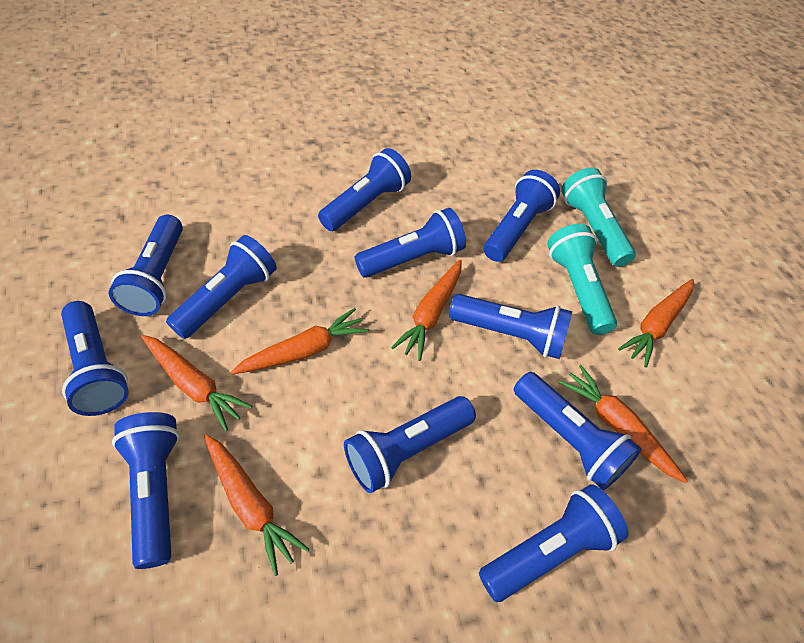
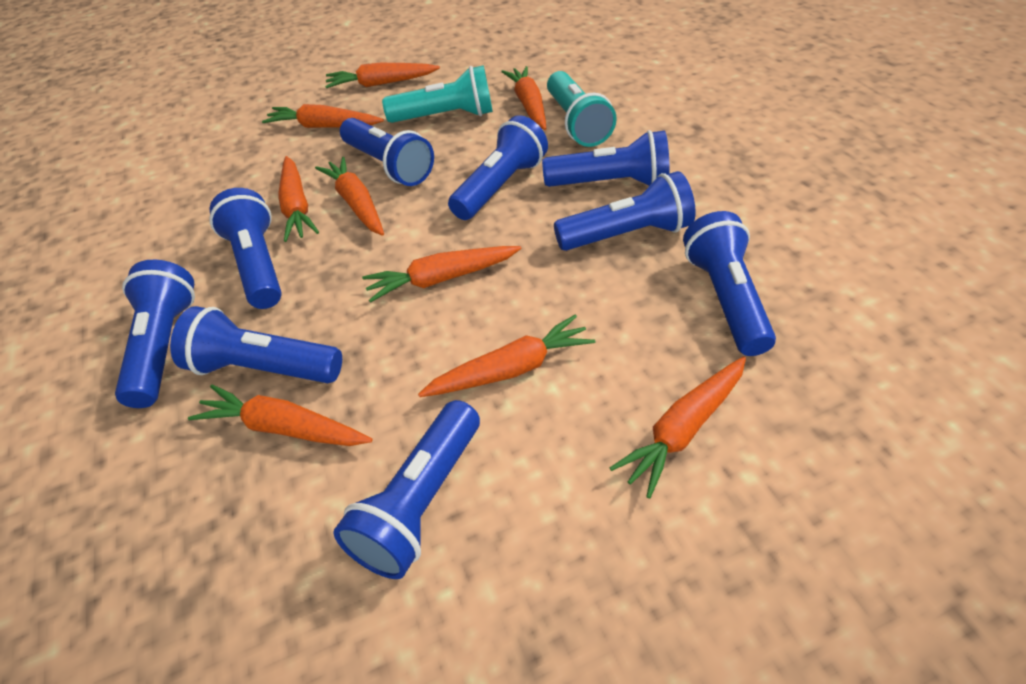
blue flashlight: 11 -> 9
orange carrot: 6 -> 9

